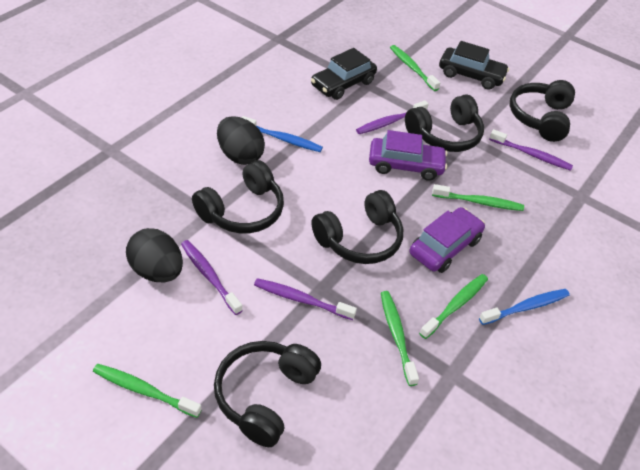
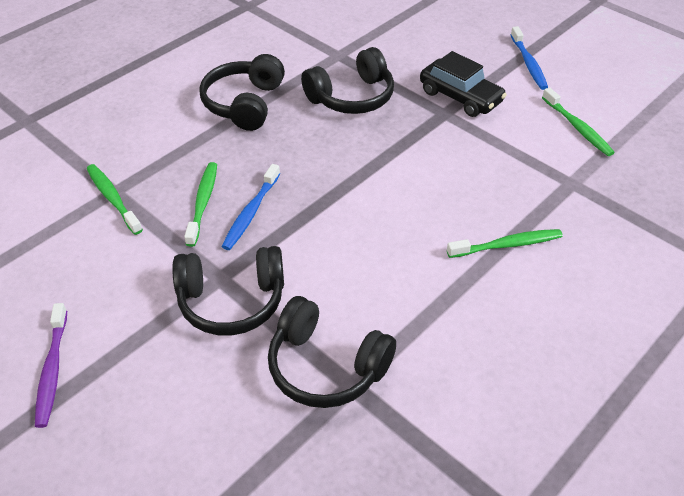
black car: 2 -> 1
black egg: 2 -> 0
black headphones: 5 -> 4
green toothbrush: 5 -> 4
purple car: 2 -> 0
purple toothbrush: 4 -> 1

